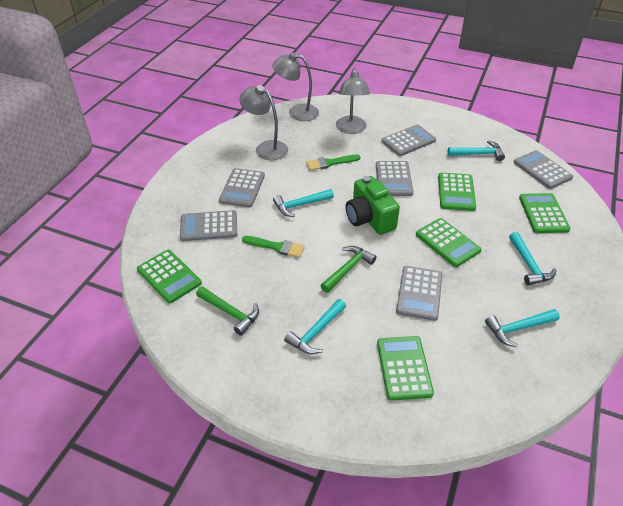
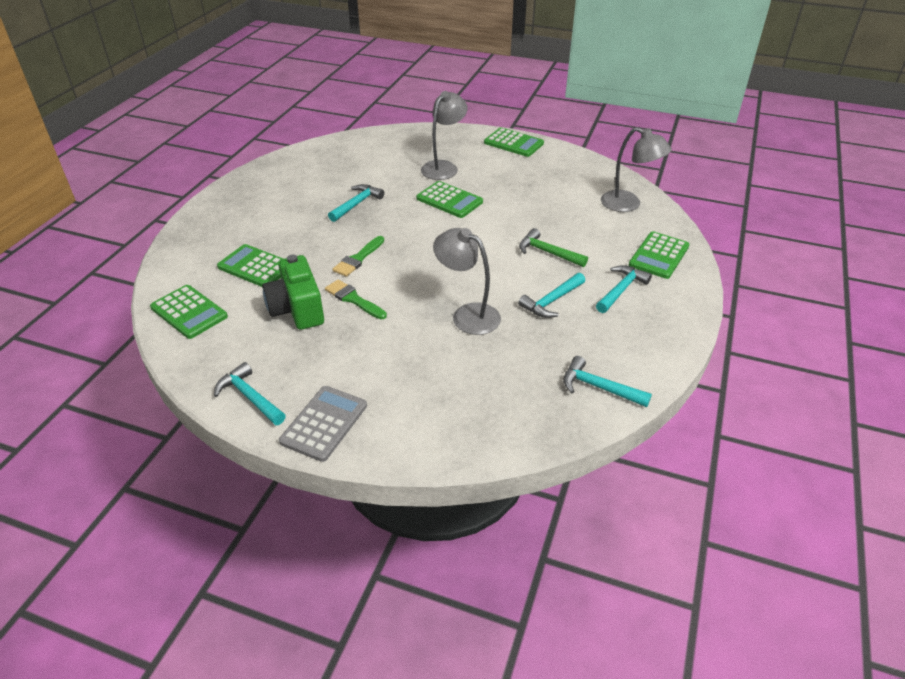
green hammer: 2 -> 1
grey calculator: 6 -> 1

